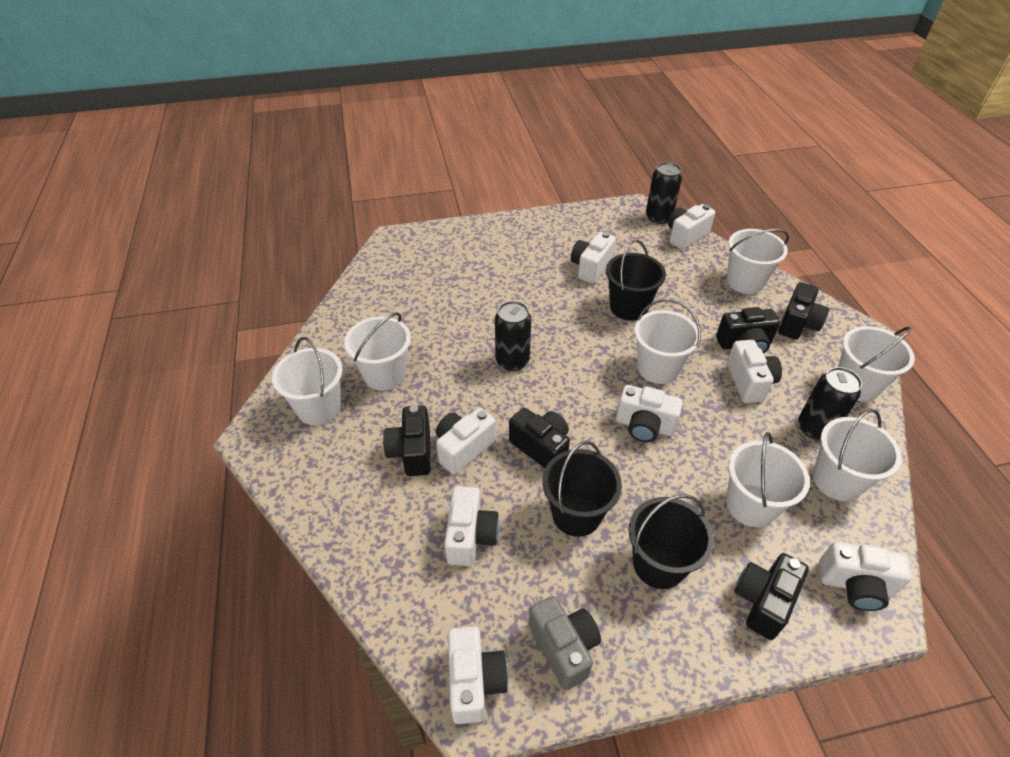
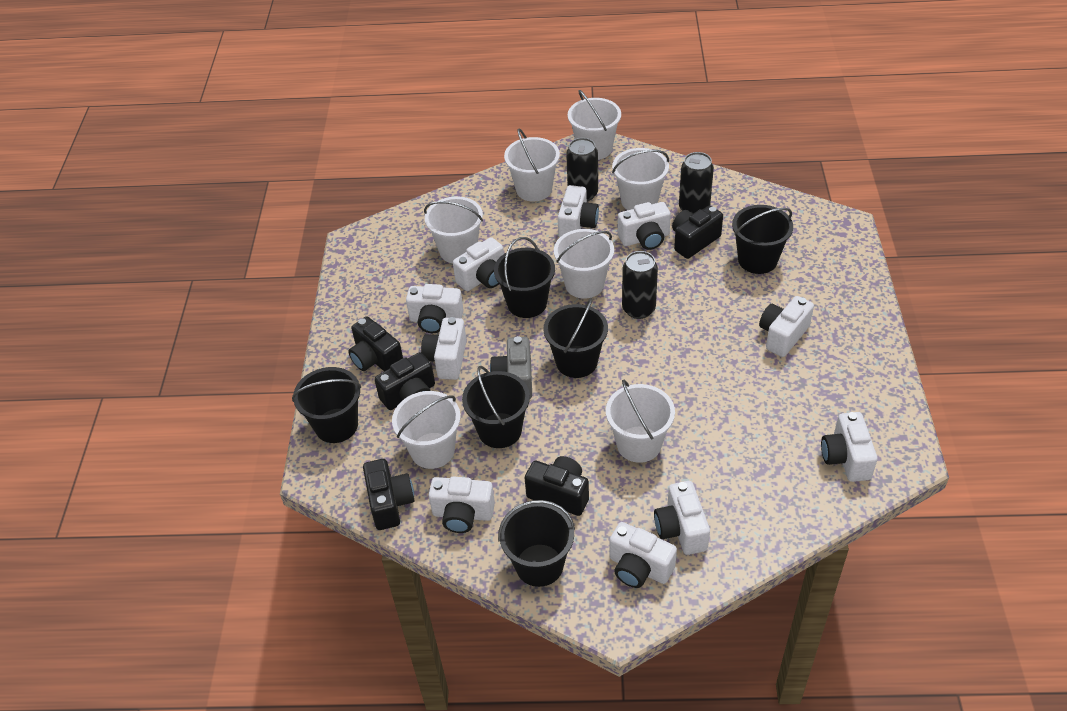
black bucket: 3 -> 6
white camera: 8 -> 10

